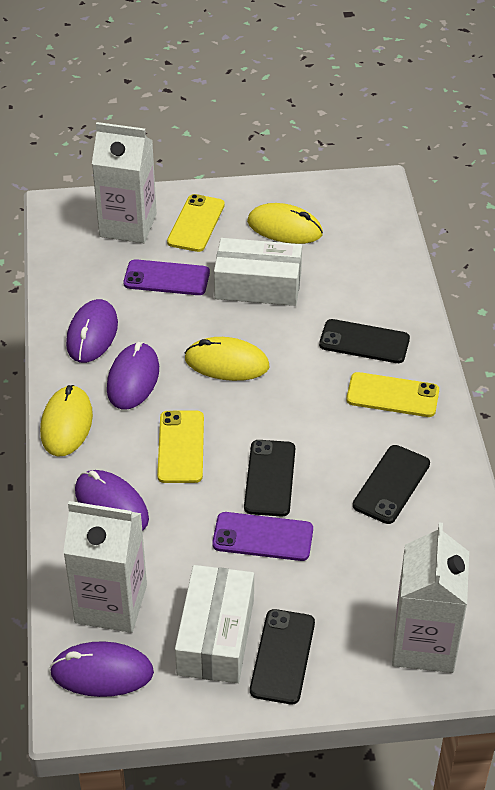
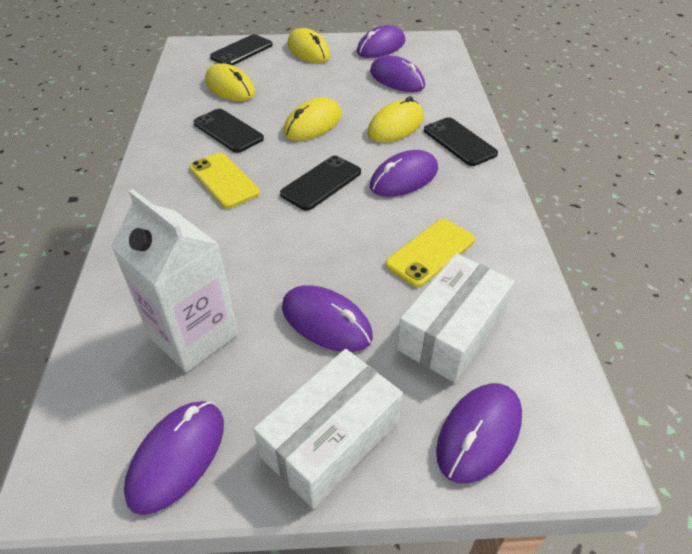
purple mouse: 4 -> 6
purple phone: 2 -> 0
white carton: 3 -> 1
yellow mouse: 3 -> 4
yellow phone: 3 -> 2

